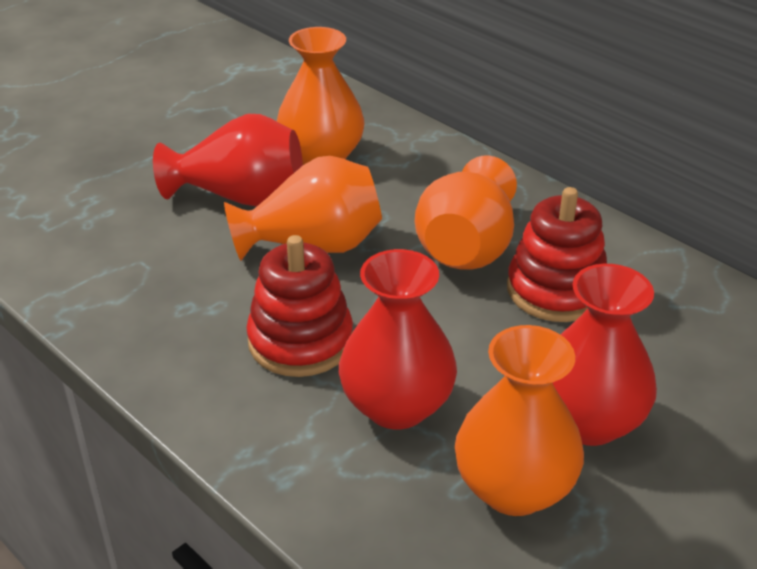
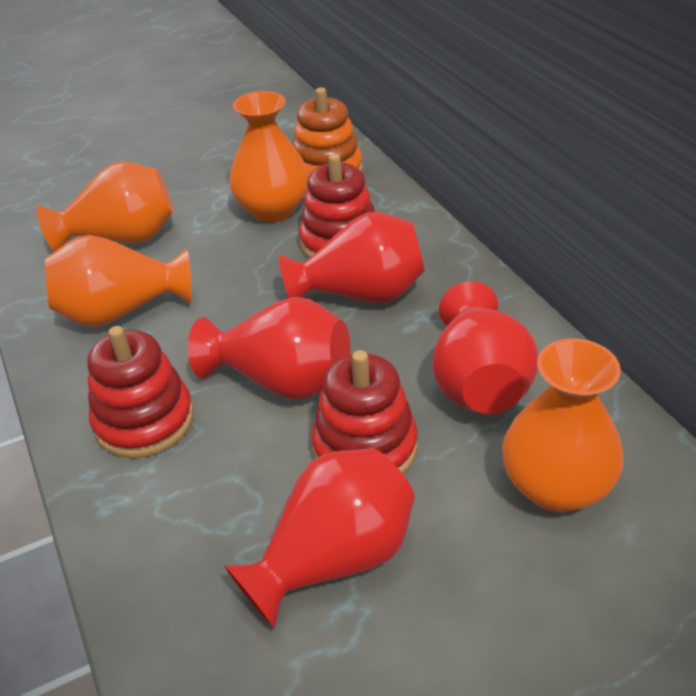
orange stacking toy: 0 -> 1
red stacking toy: 2 -> 3
red vase: 3 -> 4

